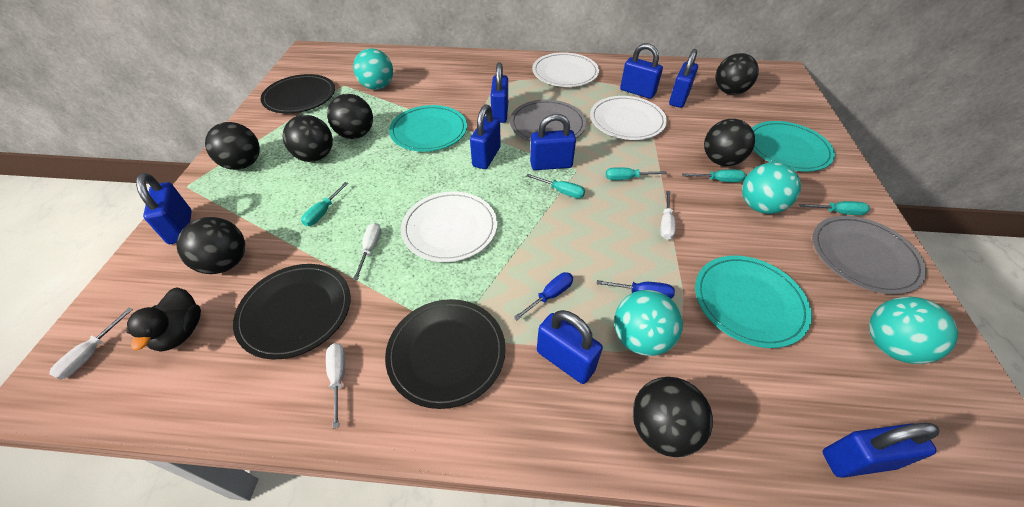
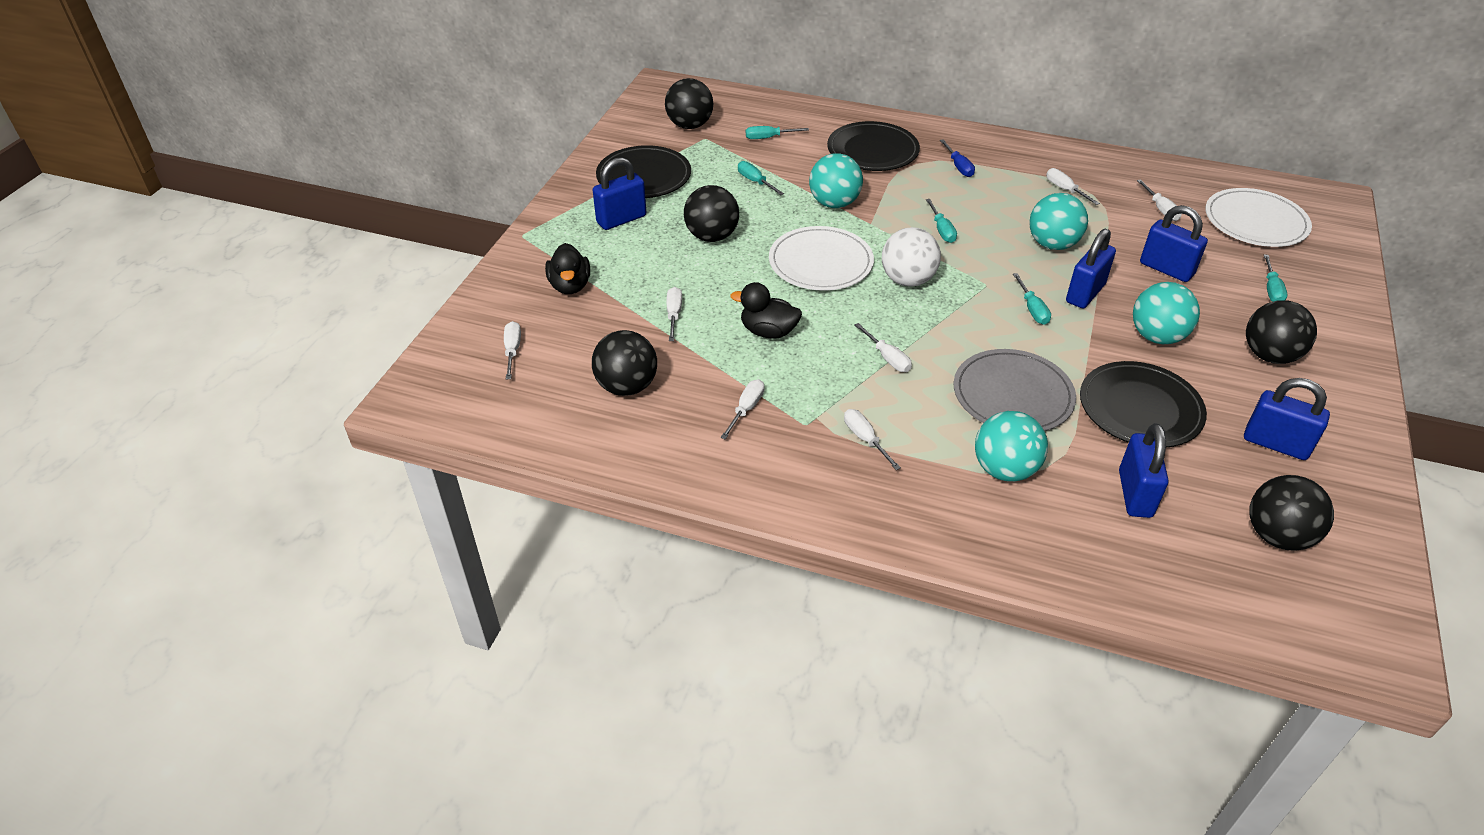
black ball: 7 -> 5
black duck: 1 -> 2
blue padlock: 8 -> 5
blue screwdriver: 2 -> 1
grey plate: 2 -> 1
turquoise plate: 3 -> 0
white ball: 0 -> 1
white plate: 3 -> 2
white screwdriver: 4 -> 7

